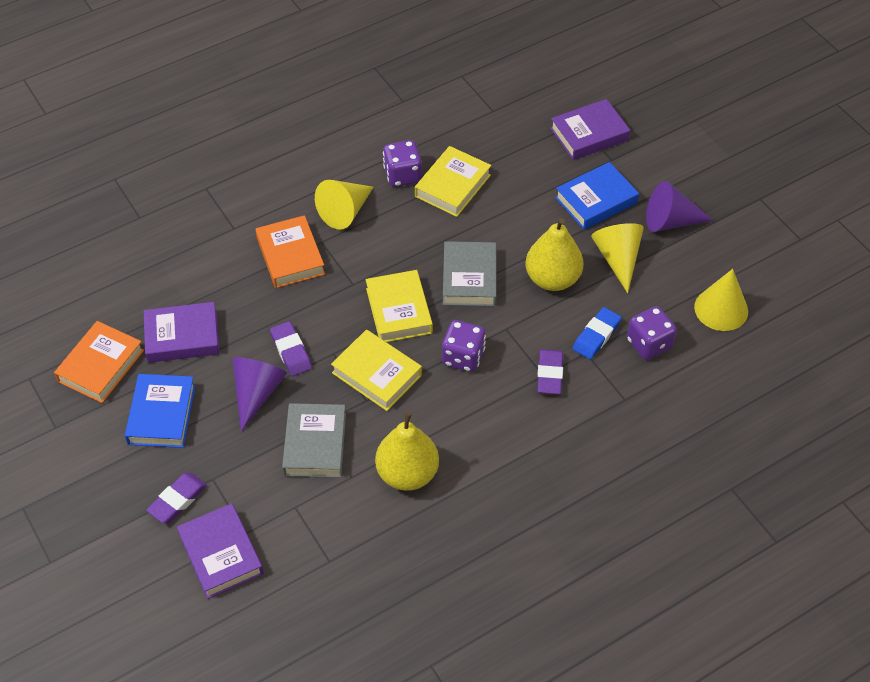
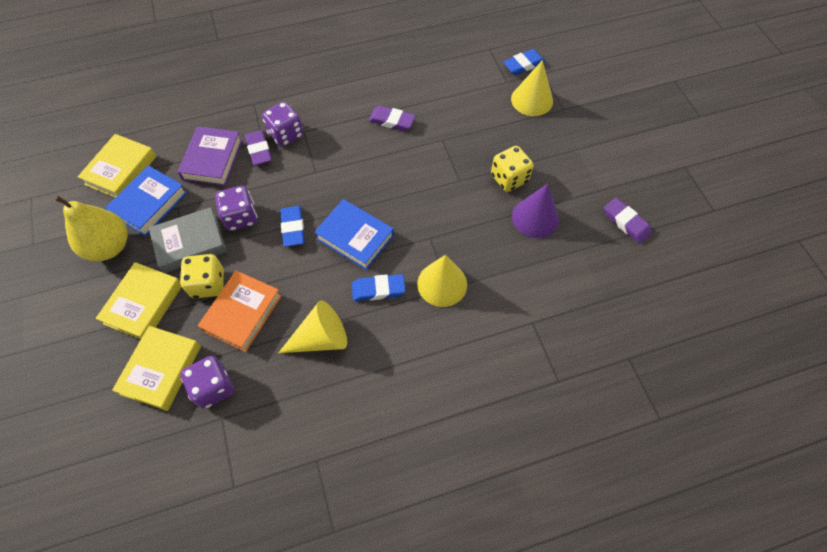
blue eraser: 1 -> 3
grey book: 2 -> 1
orange book: 2 -> 1
purple book: 3 -> 1
purple cone: 2 -> 1
yellow dice: 0 -> 2
yellow pear: 2 -> 1

